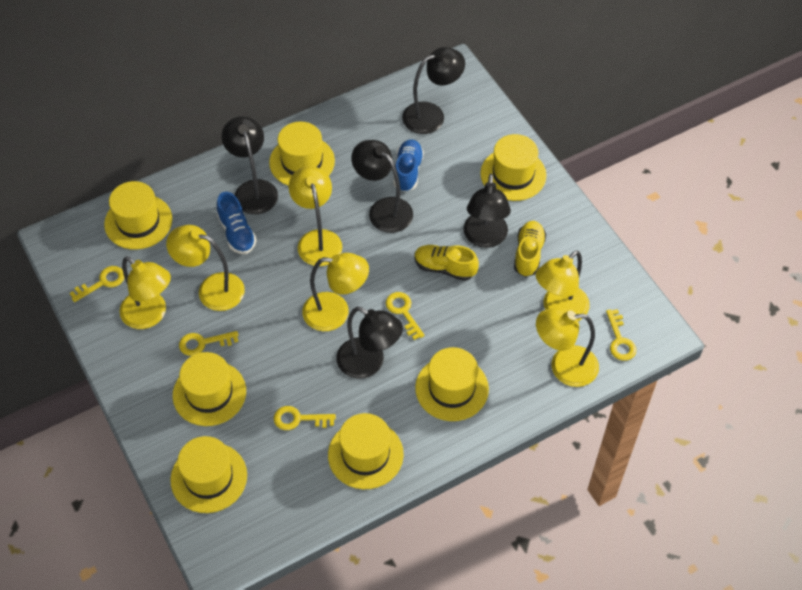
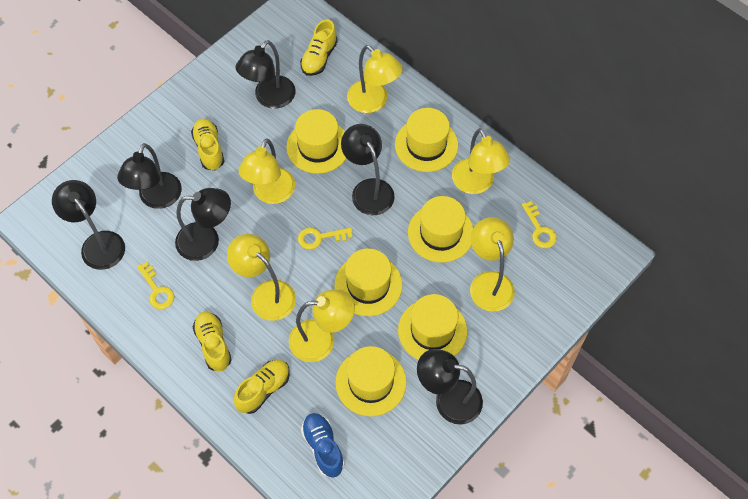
black lamp: 5 -> 6
blue shoe: 2 -> 1
yellow hat: 7 -> 6
yellow key: 5 -> 3
yellow shoe: 2 -> 4

